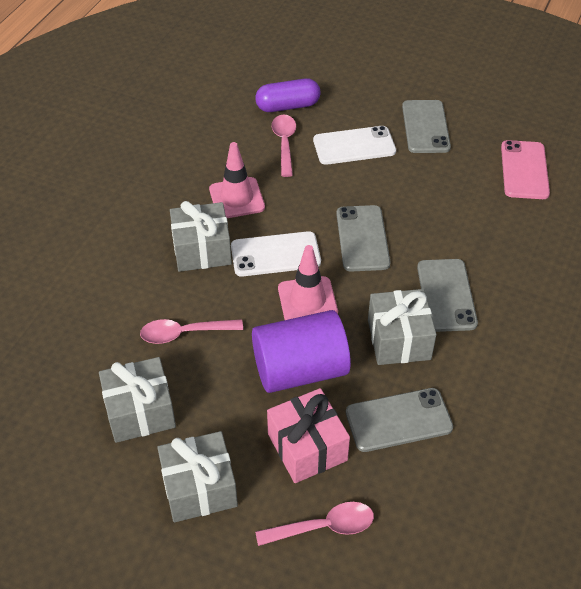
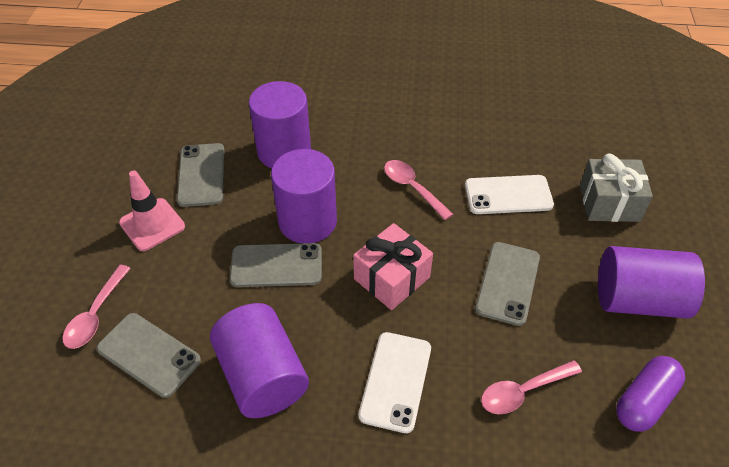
grey gift: 4 -> 1
pink phone: 1 -> 0
pink traffic cone: 2 -> 1
purple cylinder: 1 -> 4

